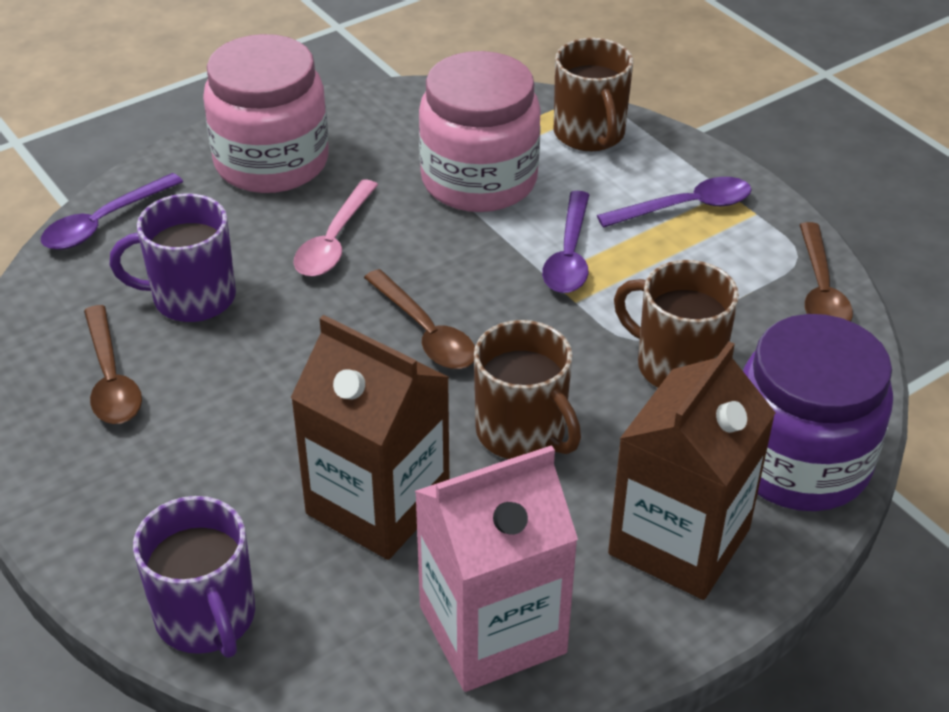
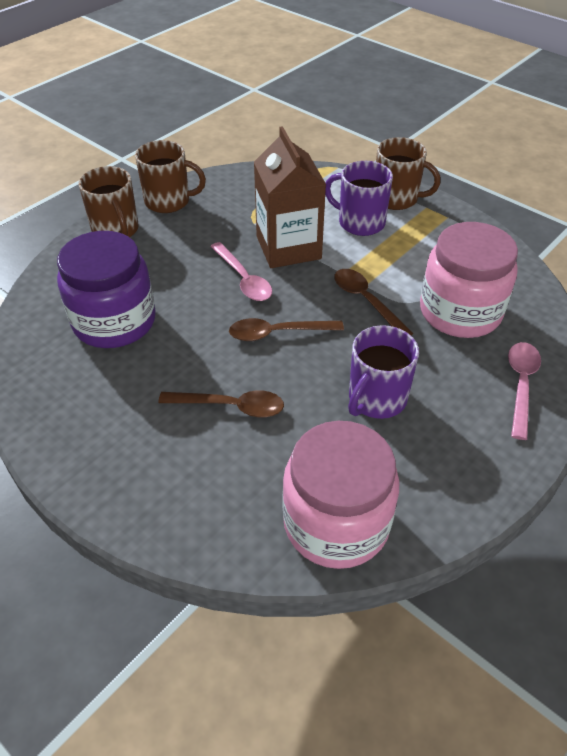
brown carton: 2 -> 1
pink carton: 1 -> 0
pink spoon: 1 -> 2
purple spoon: 3 -> 0

